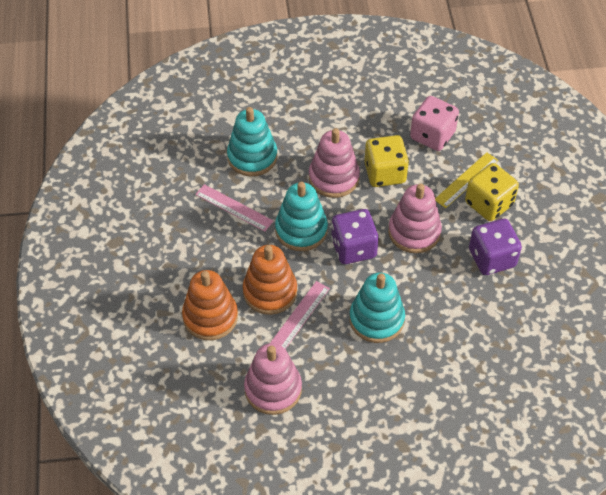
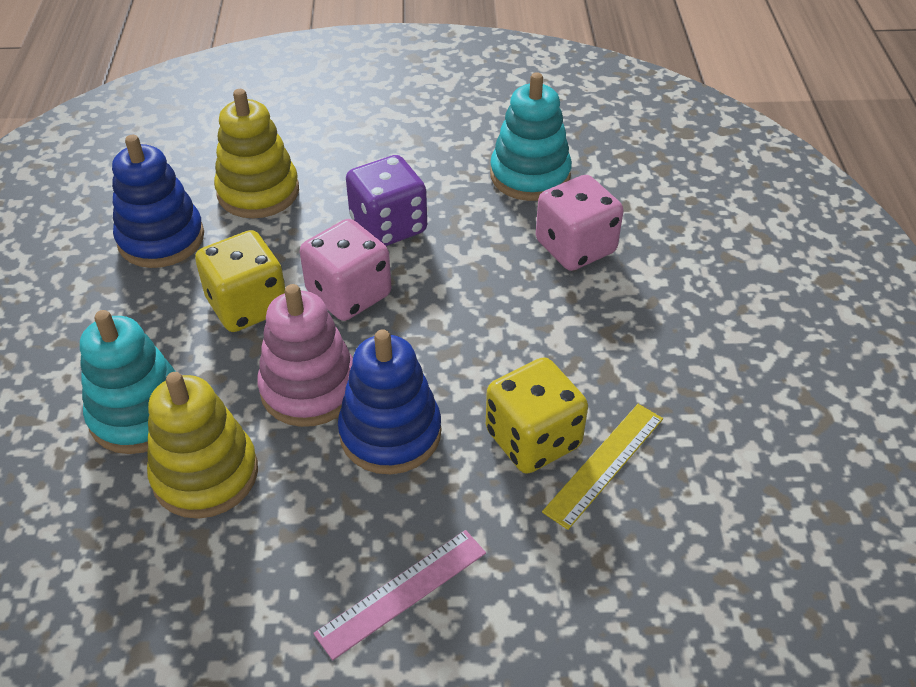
blue stacking toy: 0 -> 2
orange stacking toy: 2 -> 0
pink dice: 1 -> 2
pink ruler: 2 -> 1
pink stacking toy: 3 -> 1
purple dice: 2 -> 1
turquoise stacking toy: 3 -> 2
yellow stacking toy: 0 -> 2

